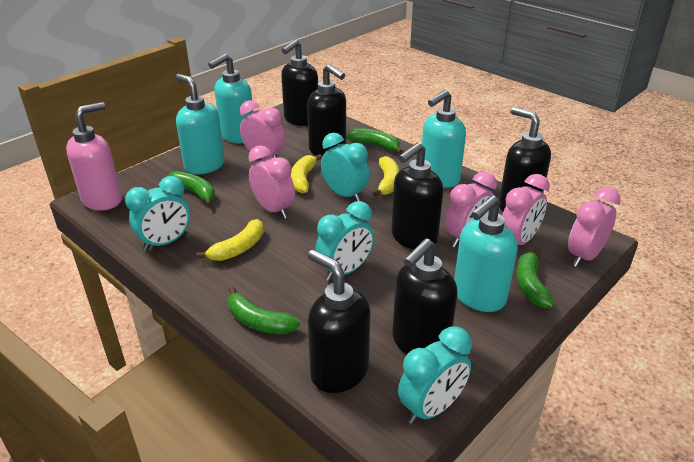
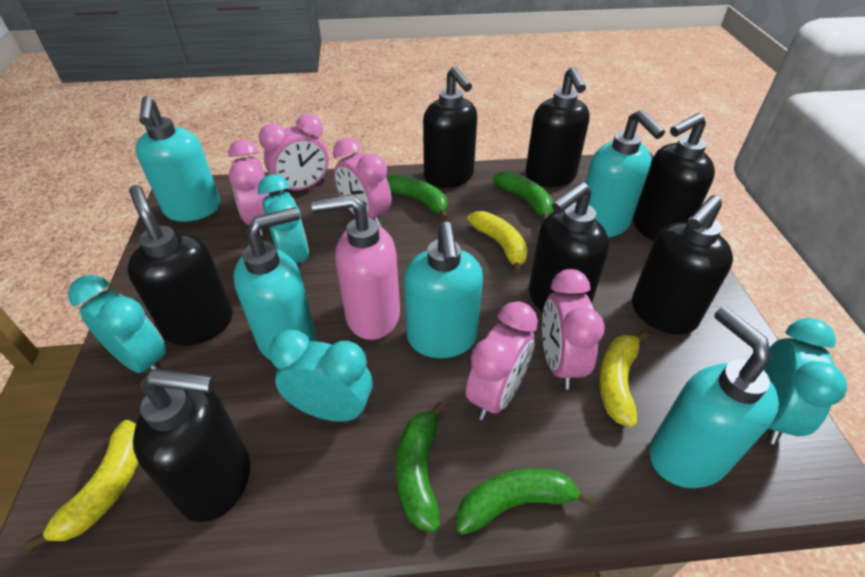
black soap dispenser: 6 -> 7
turquoise soap dispenser: 4 -> 5

